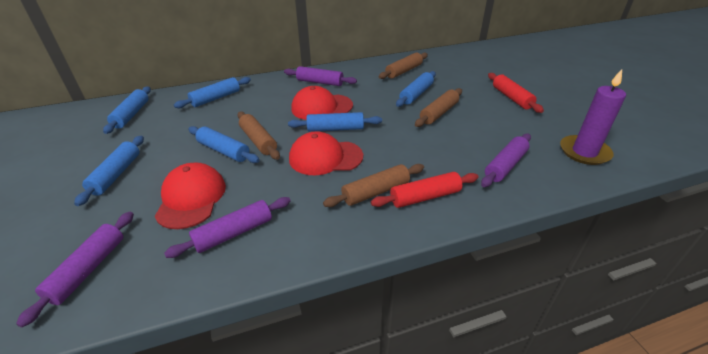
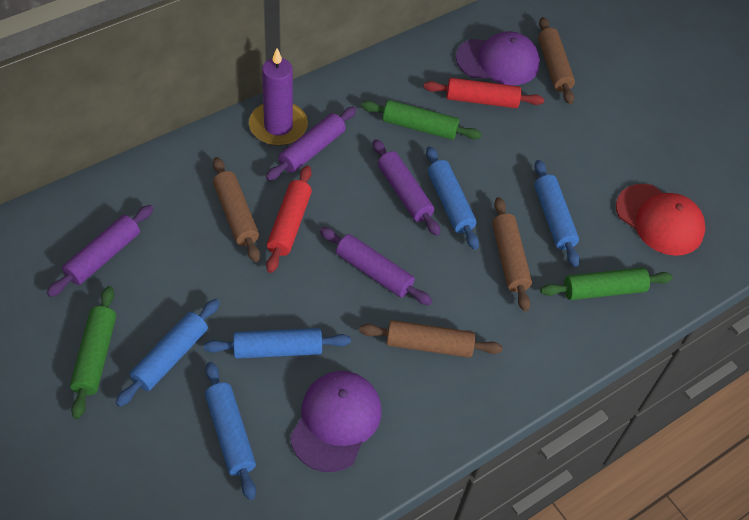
blue rolling pin: 6 -> 5
green rolling pin: 0 -> 3
purple cap: 0 -> 2
red cap: 3 -> 1

